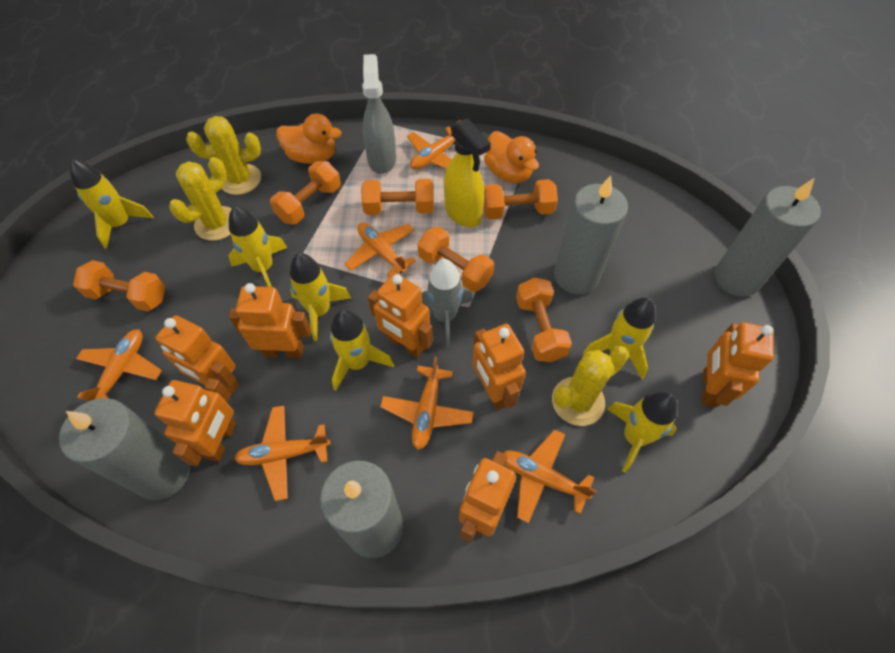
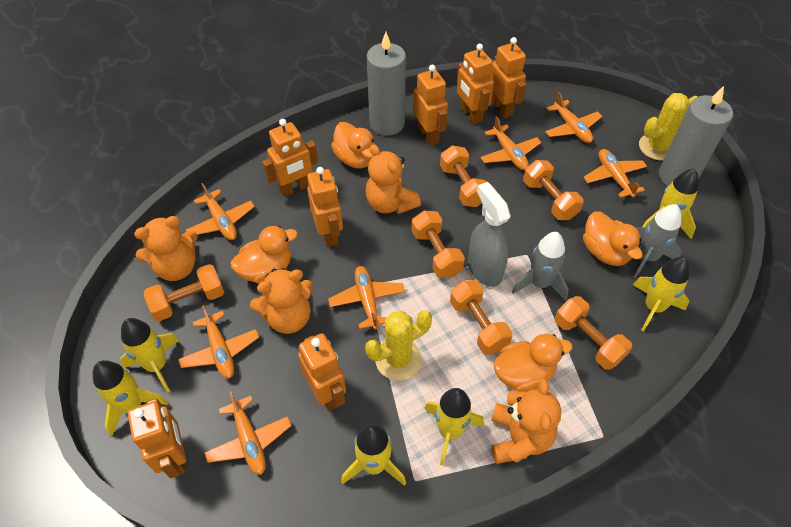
grey candle: 4 -> 2
grey rocket: 1 -> 2
orange duck: 2 -> 4
orange plane: 6 -> 7
orange teddy bear: 0 -> 4
yellow cactus: 3 -> 2
yellow spray bottle: 1 -> 0

